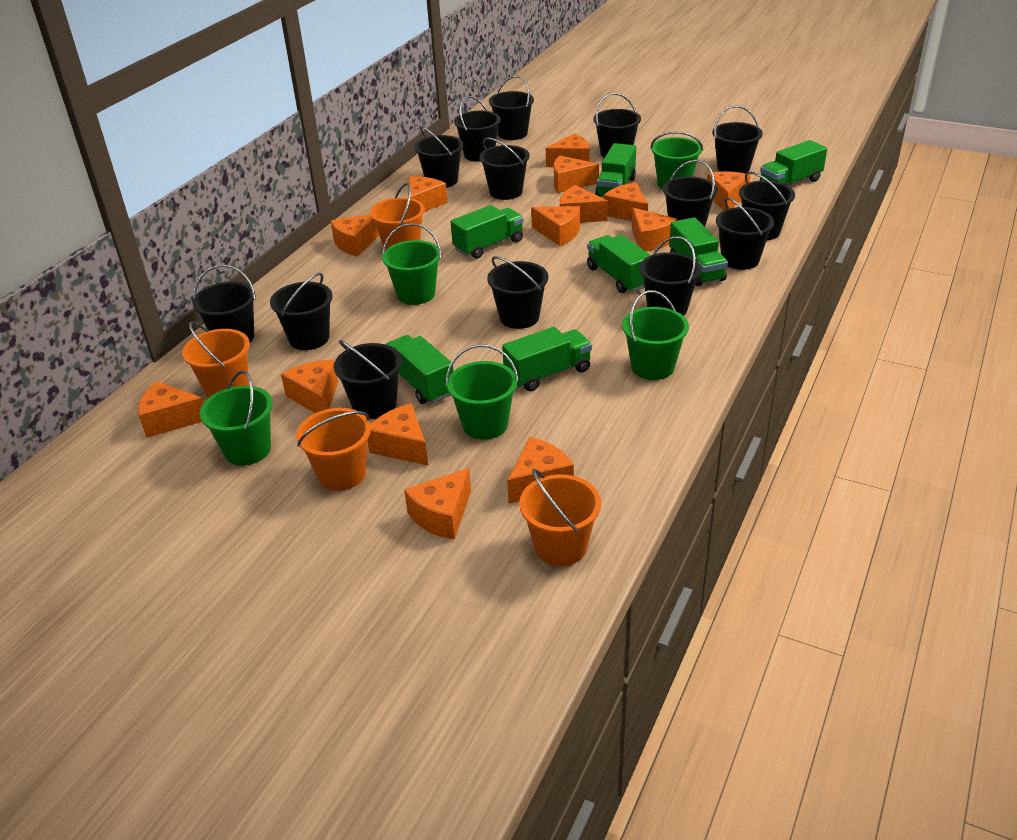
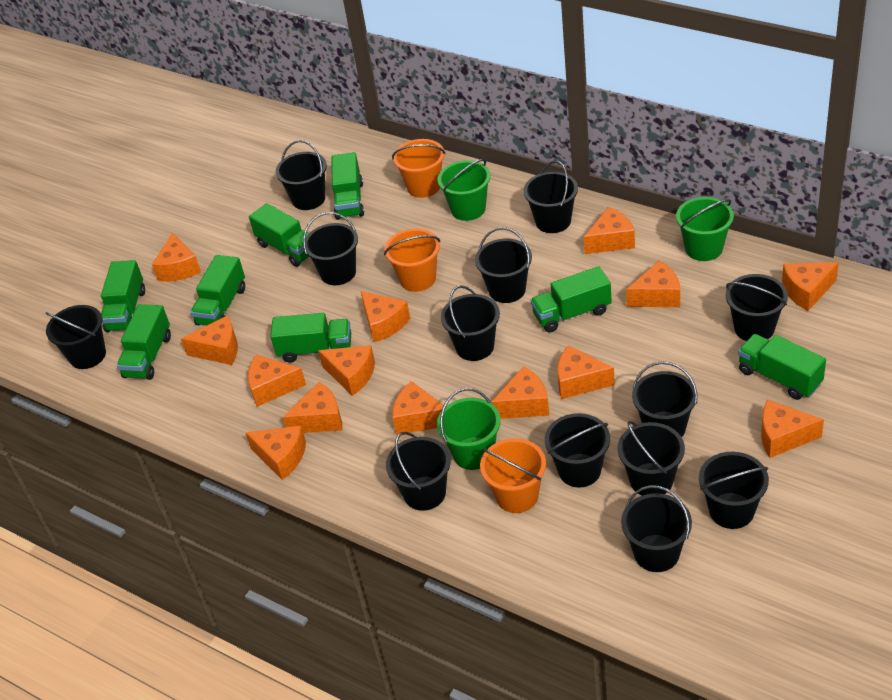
black bucket: 14 -> 13
green bucket: 5 -> 3
green truck: 7 -> 8
orange bucket: 4 -> 3

